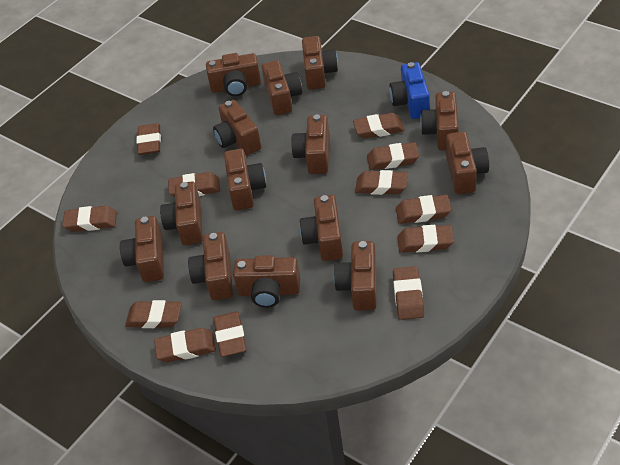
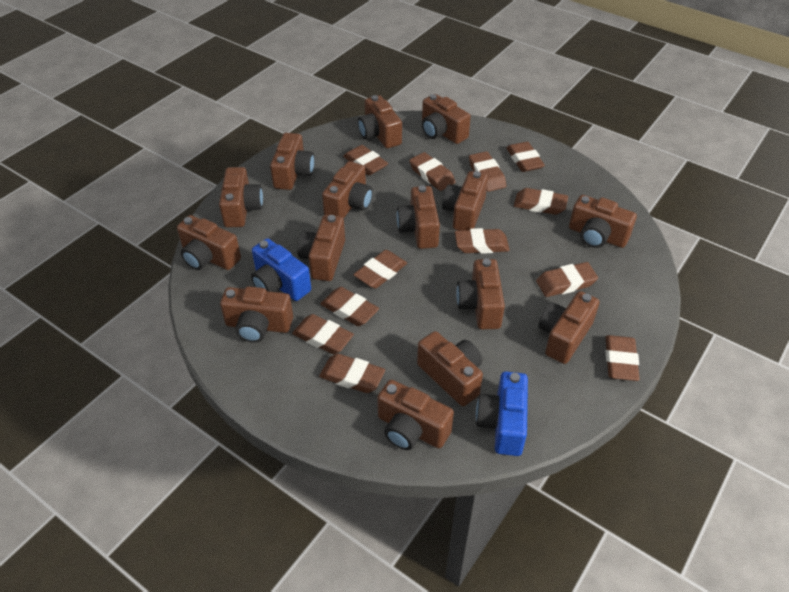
blue camera: 1 -> 2
brown camera: 14 -> 15

